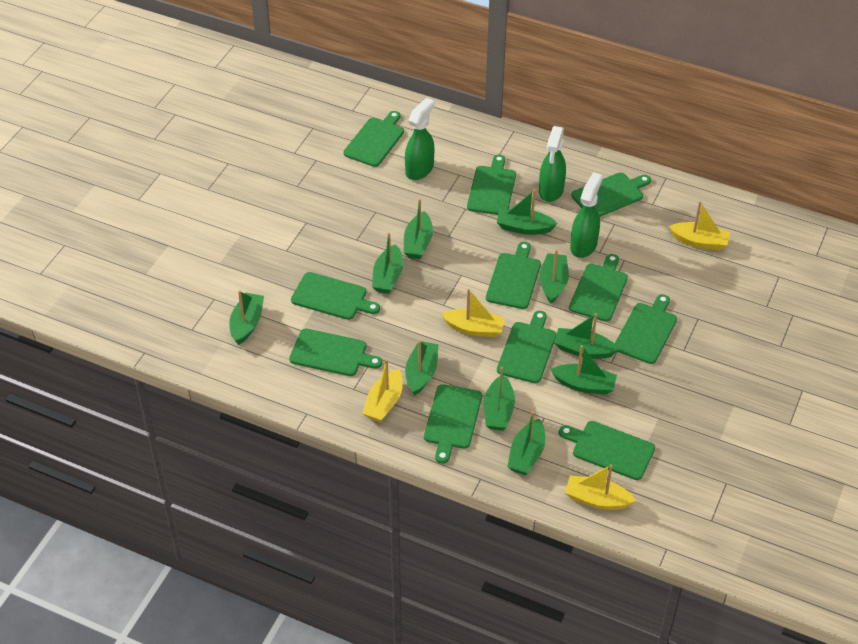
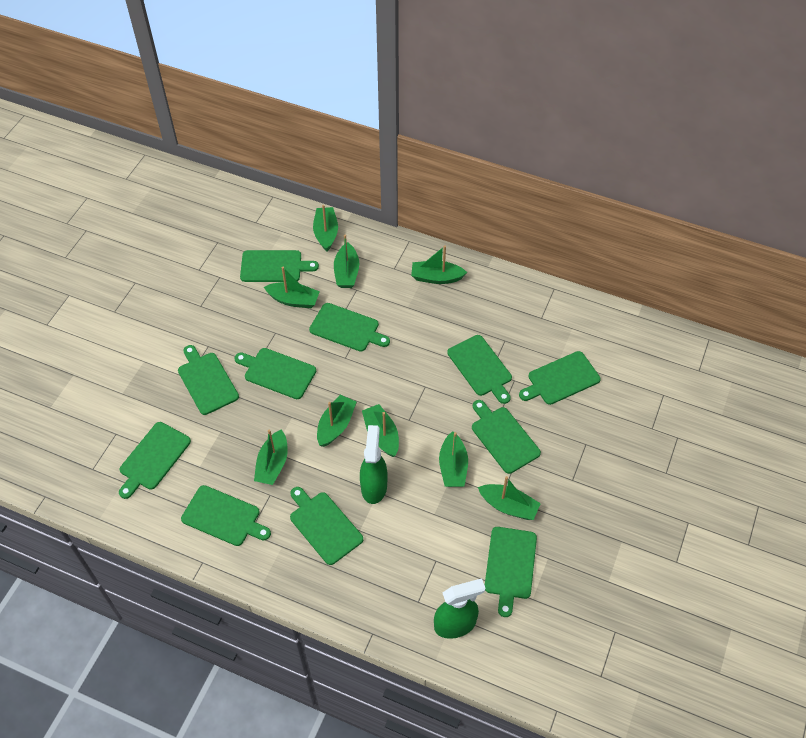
green boat: 10 -> 9
green spray bottle: 3 -> 2
yellow boat: 4 -> 0

